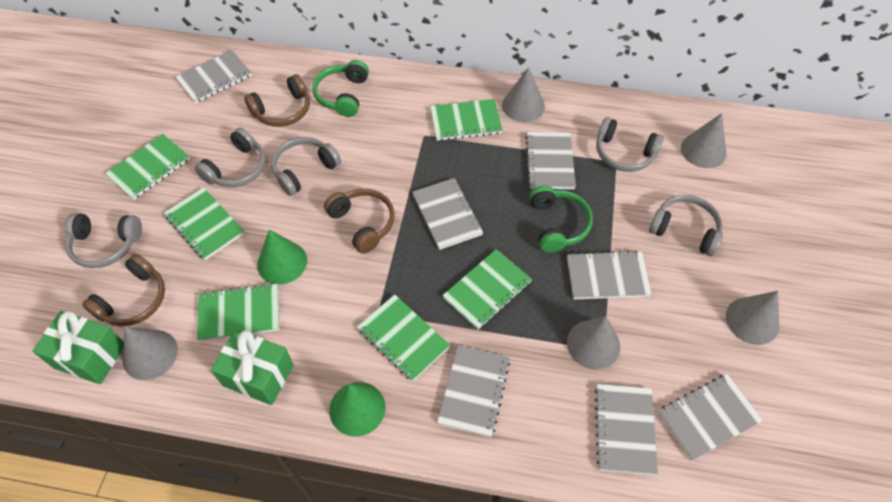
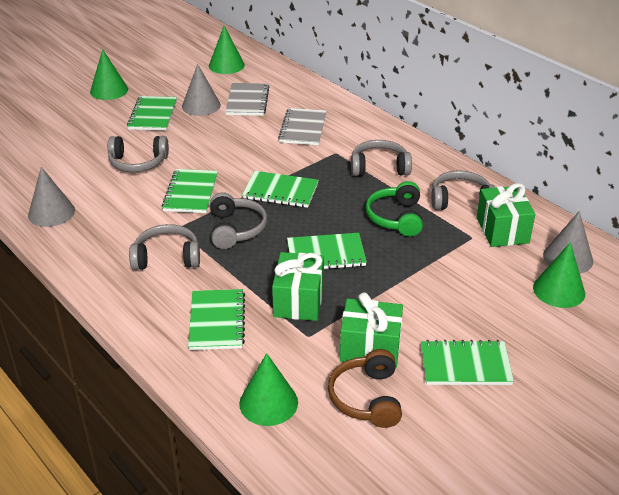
brown headphones: 3 -> 1
green cone: 2 -> 4
green gift: 2 -> 3
green headphones: 2 -> 1
grey cone: 5 -> 3
grey notebook: 7 -> 2

